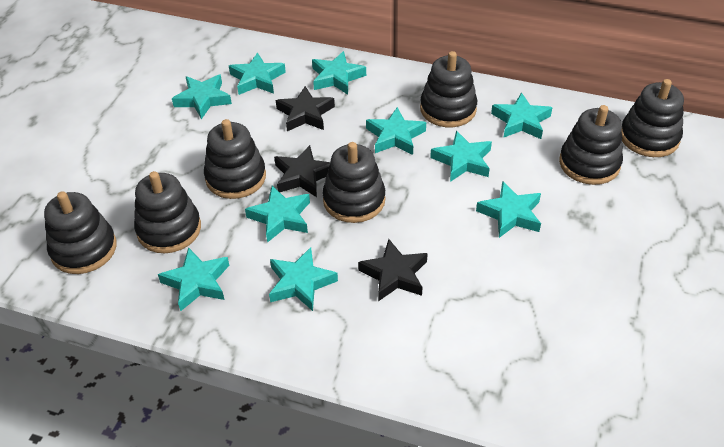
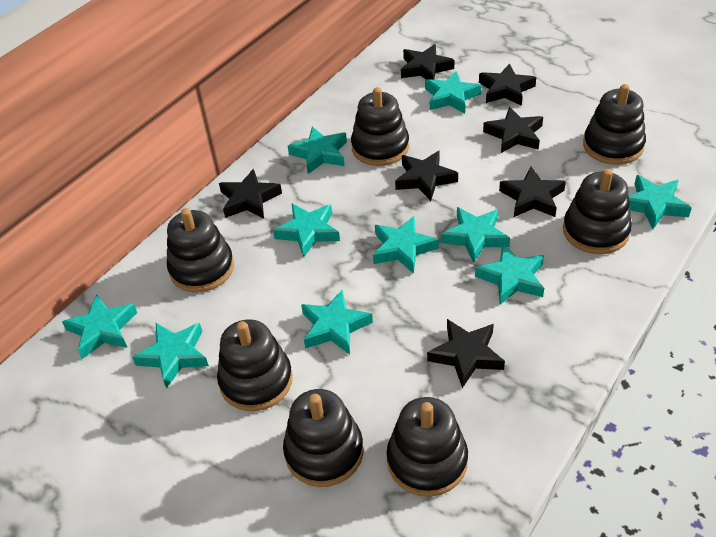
black star: 3 -> 7

